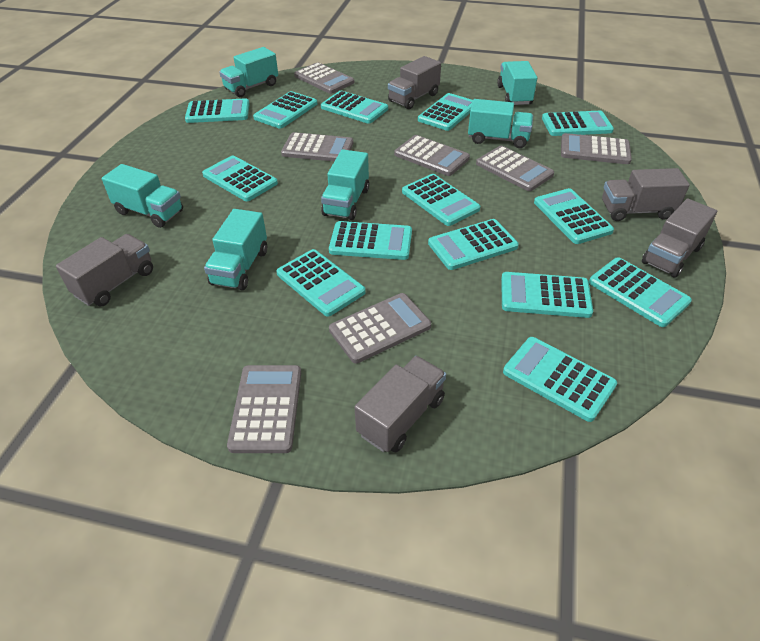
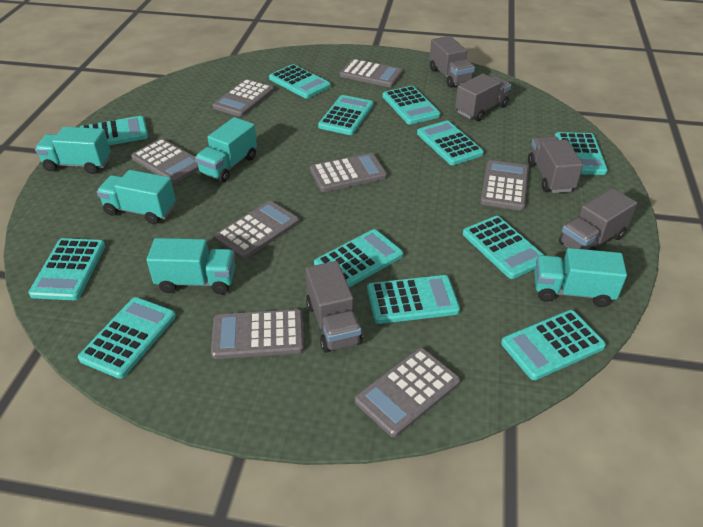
grey calculator: 7 -> 8
turquoise calculator: 14 -> 12
turquoise truck: 6 -> 5

